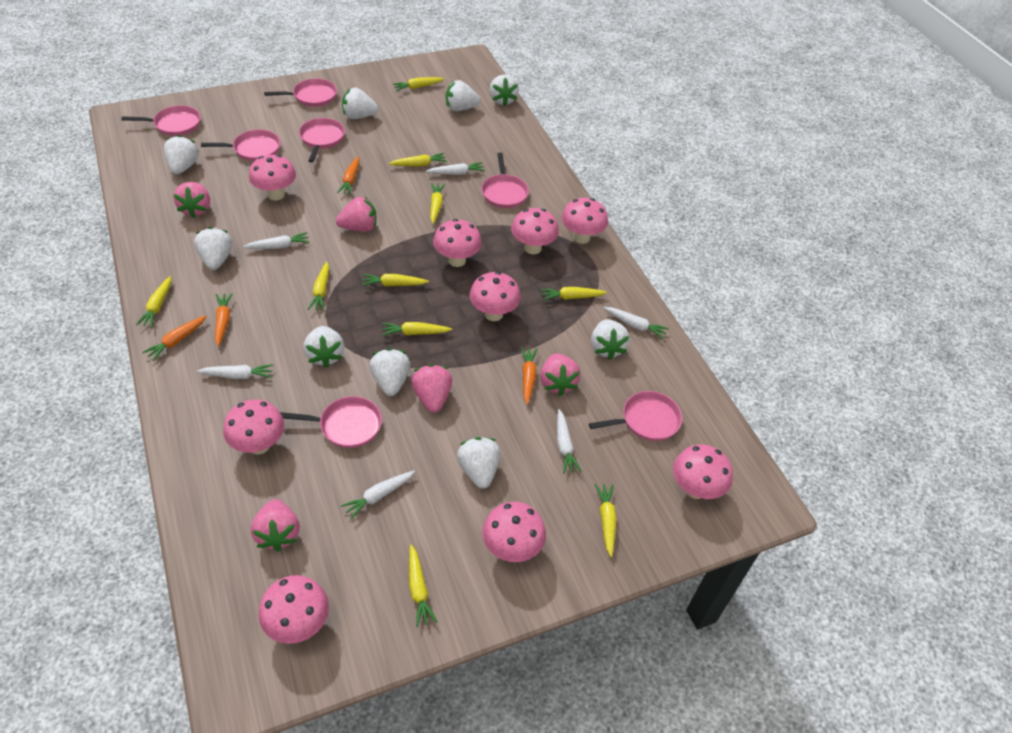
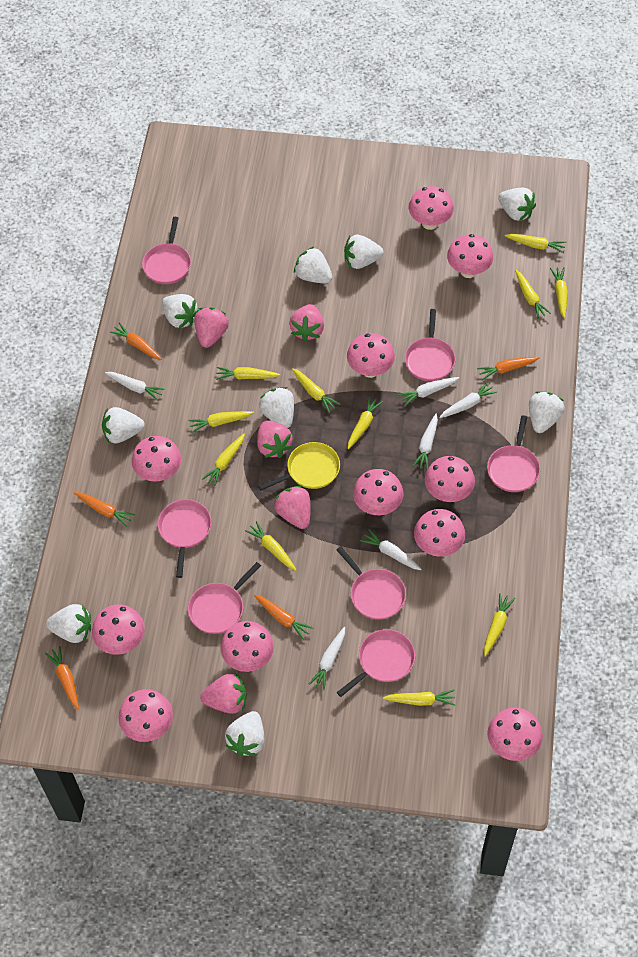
orange carrot: 4 -> 5
pink mushroom: 9 -> 11
yellow carrot: 10 -> 11
yellow pan: 0 -> 1

